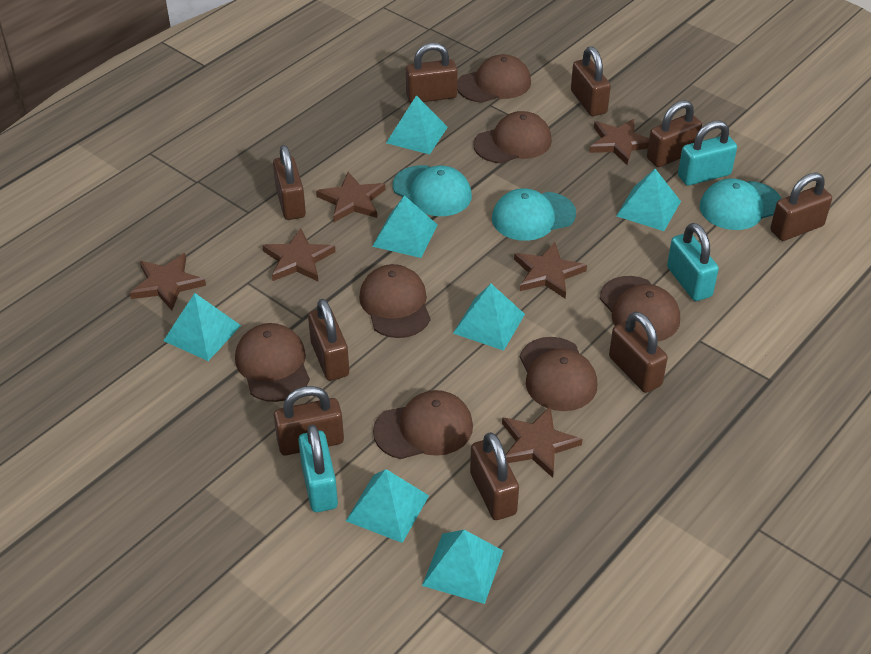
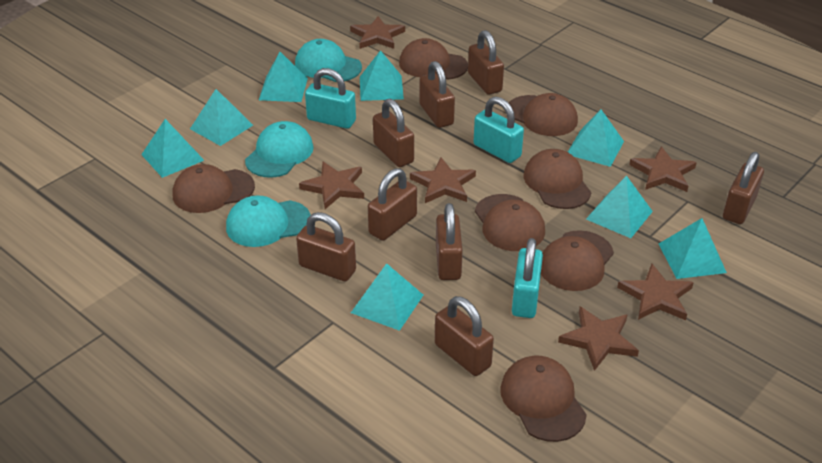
brown padlock: 9 -> 8
turquoise pyramid: 7 -> 8

